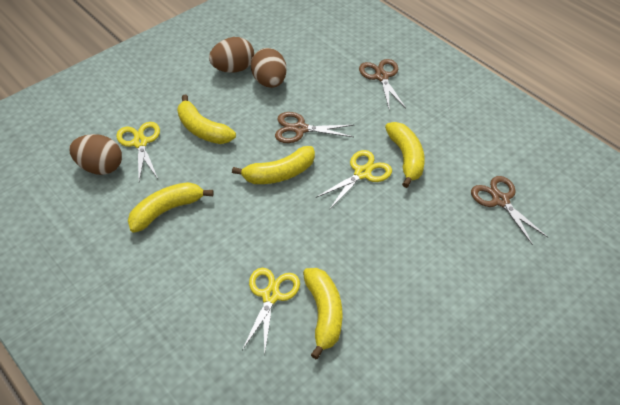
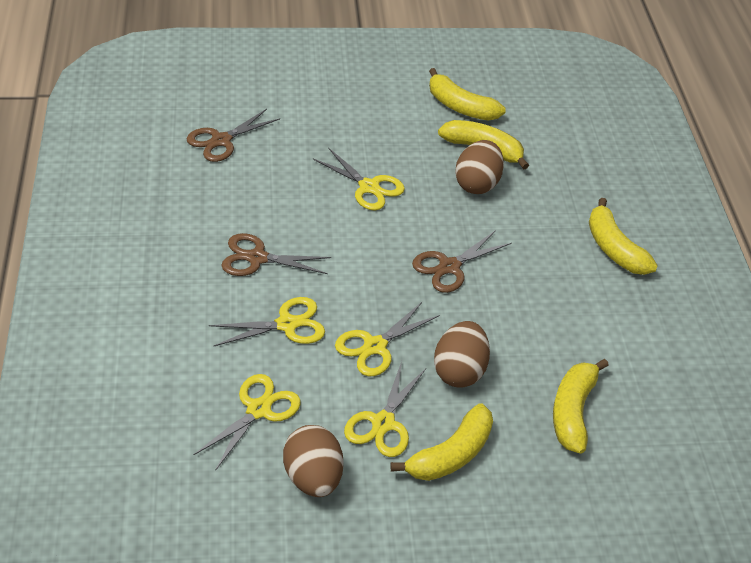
yellow scissors: 3 -> 5

